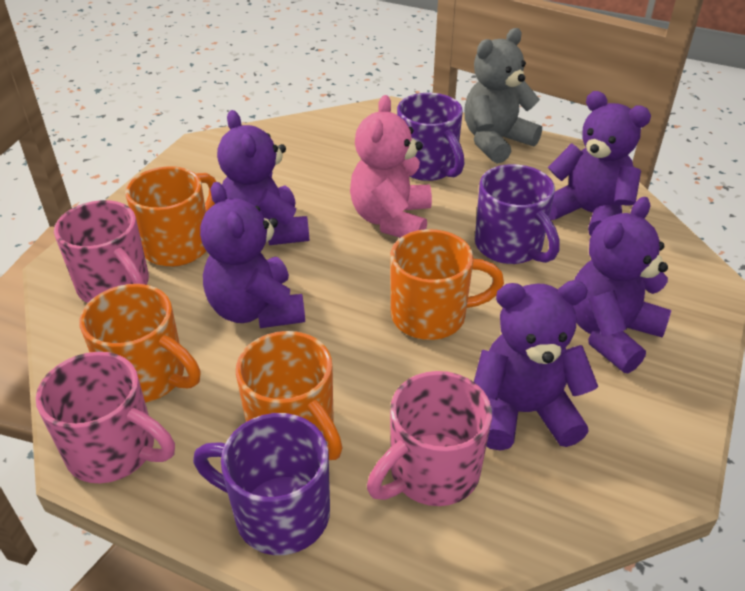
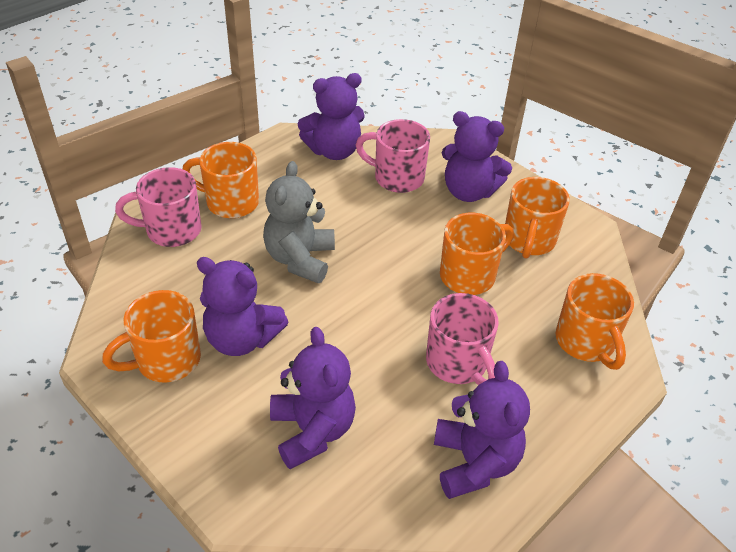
orange mug: 4 -> 5
pink teddy bear: 1 -> 0
purple mug: 3 -> 0

